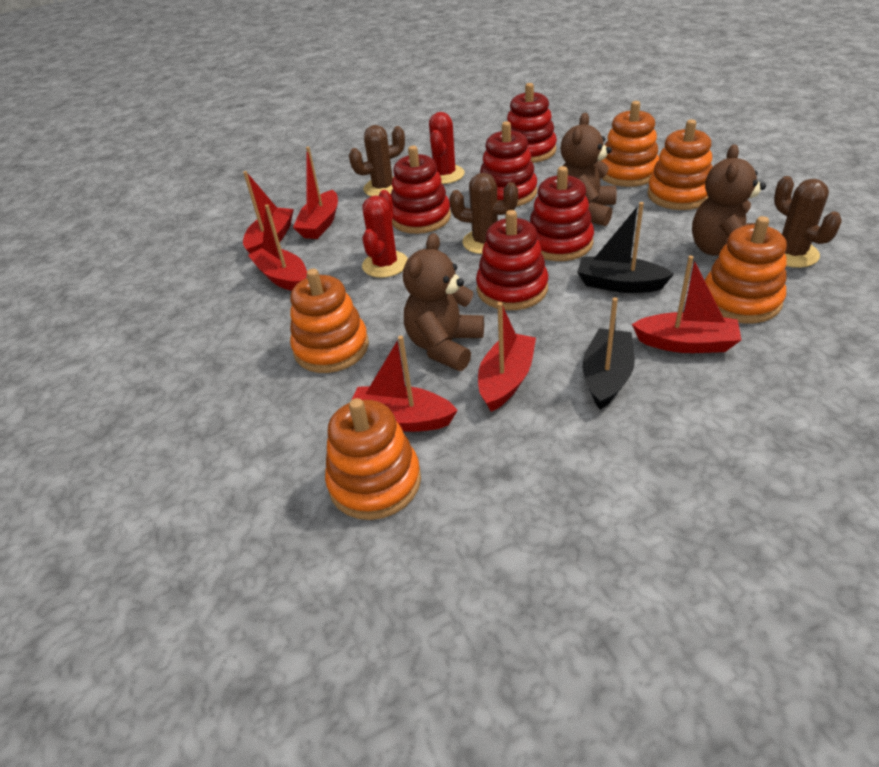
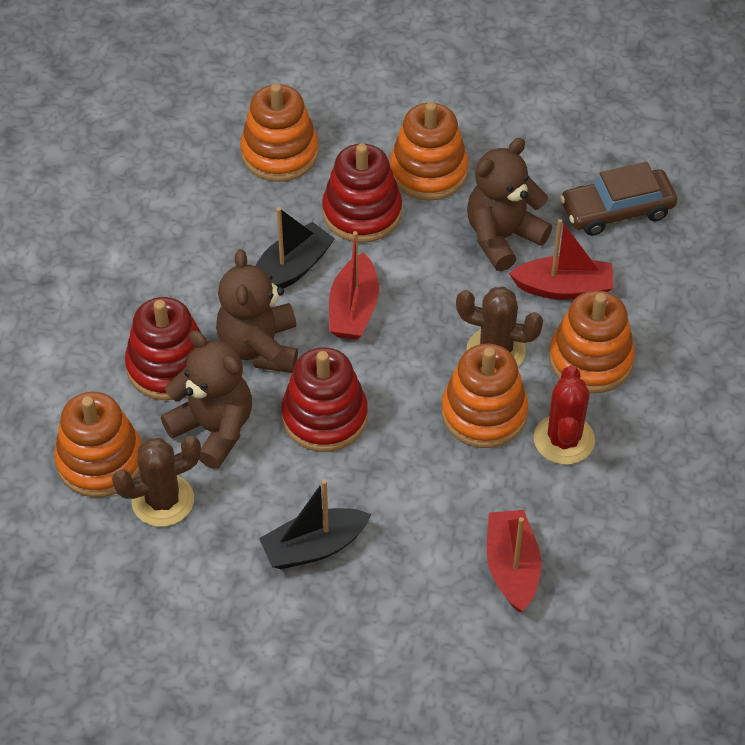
brown cactus: 3 -> 2
brown car: 0 -> 1
red boat: 6 -> 3
red cactus: 2 -> 1
red stacking toy: 5 -> 3

